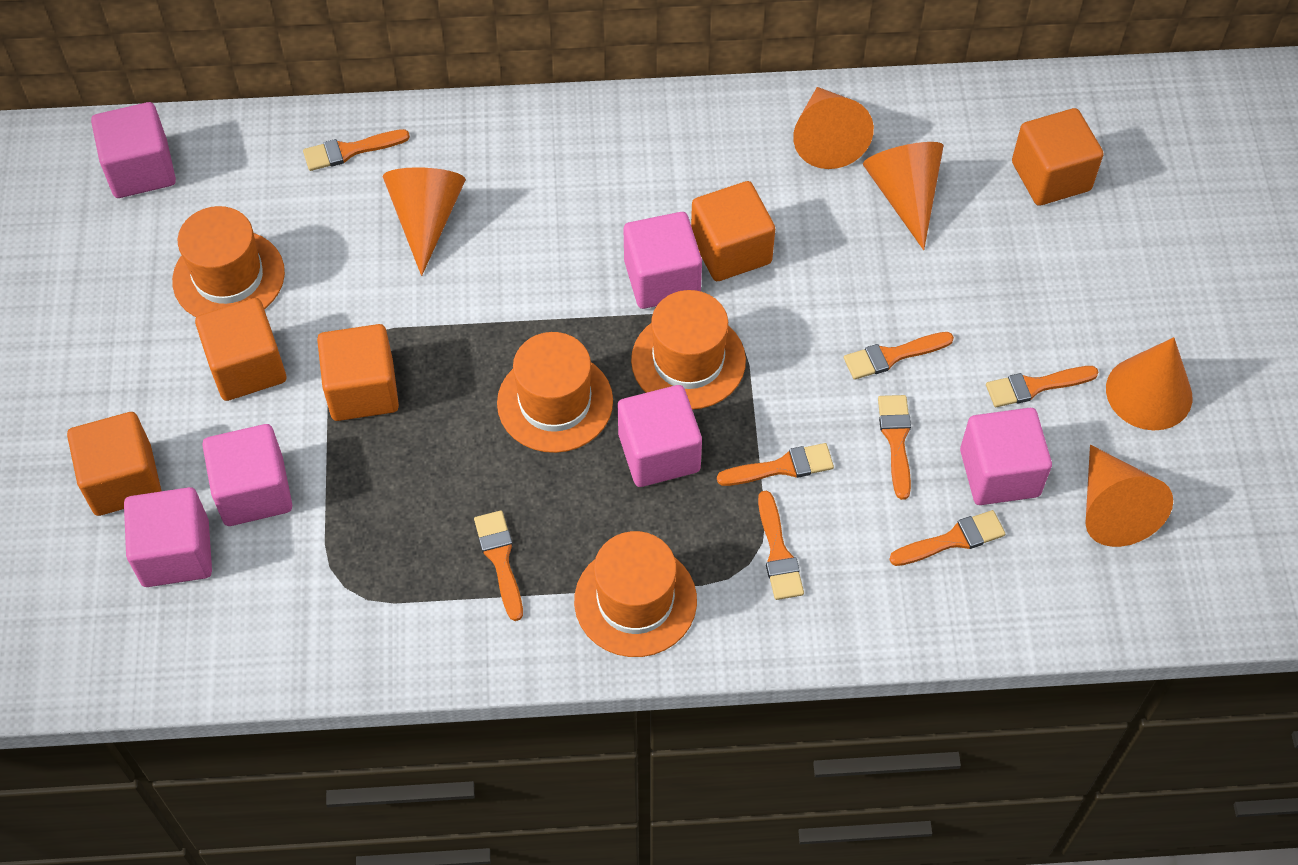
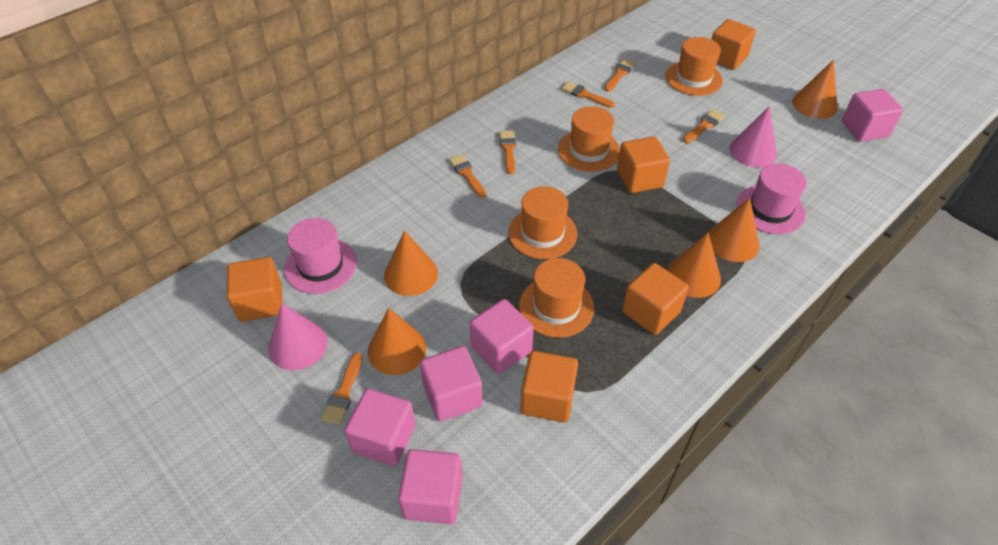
orange brush: 8 -> 6
pink cone: 0 -> 2
pink cube: 6 -> 5
pink hat: 0 -> 2

